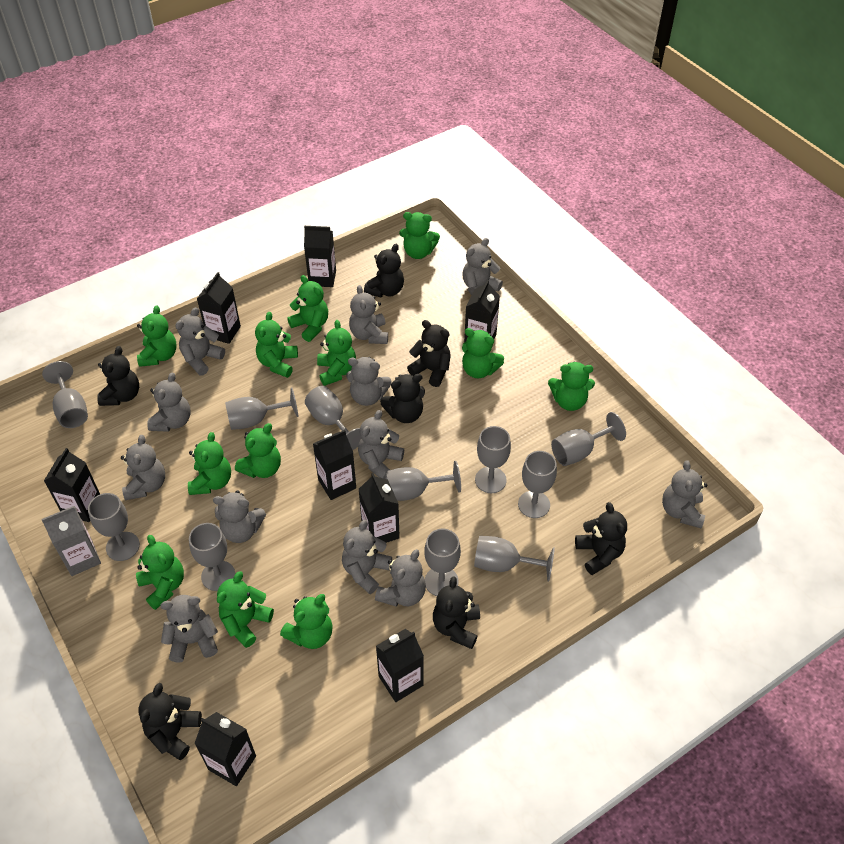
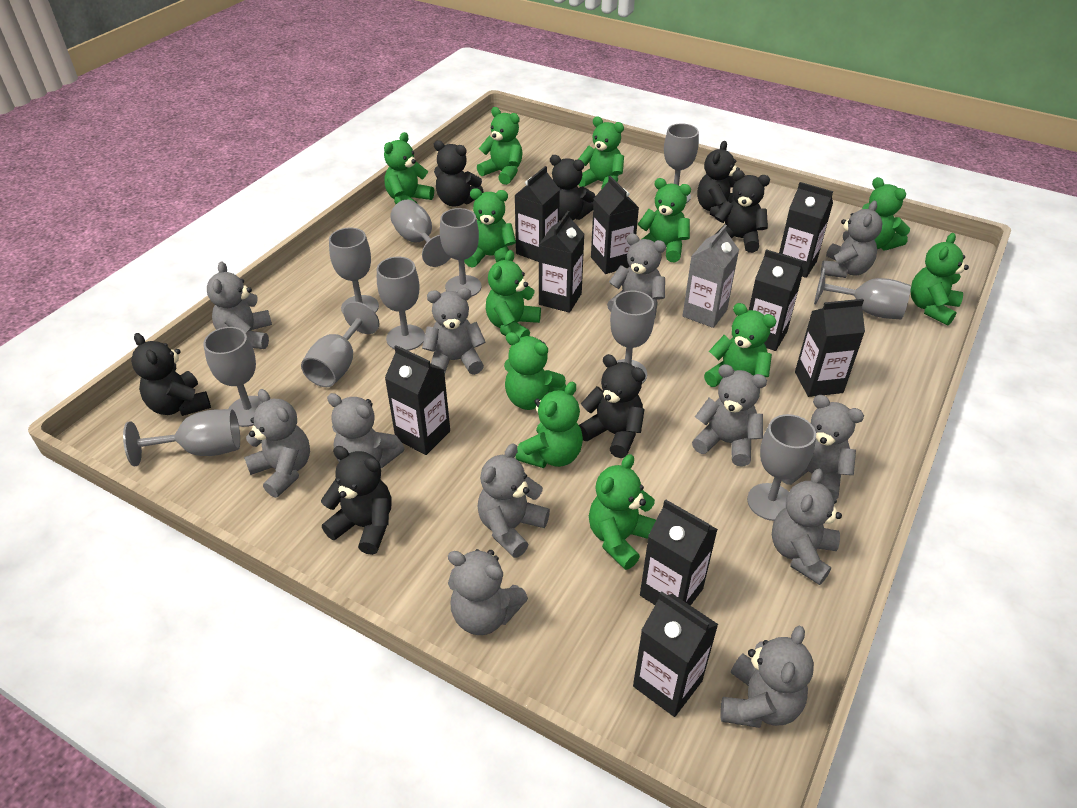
black carton: 8 -> 9

